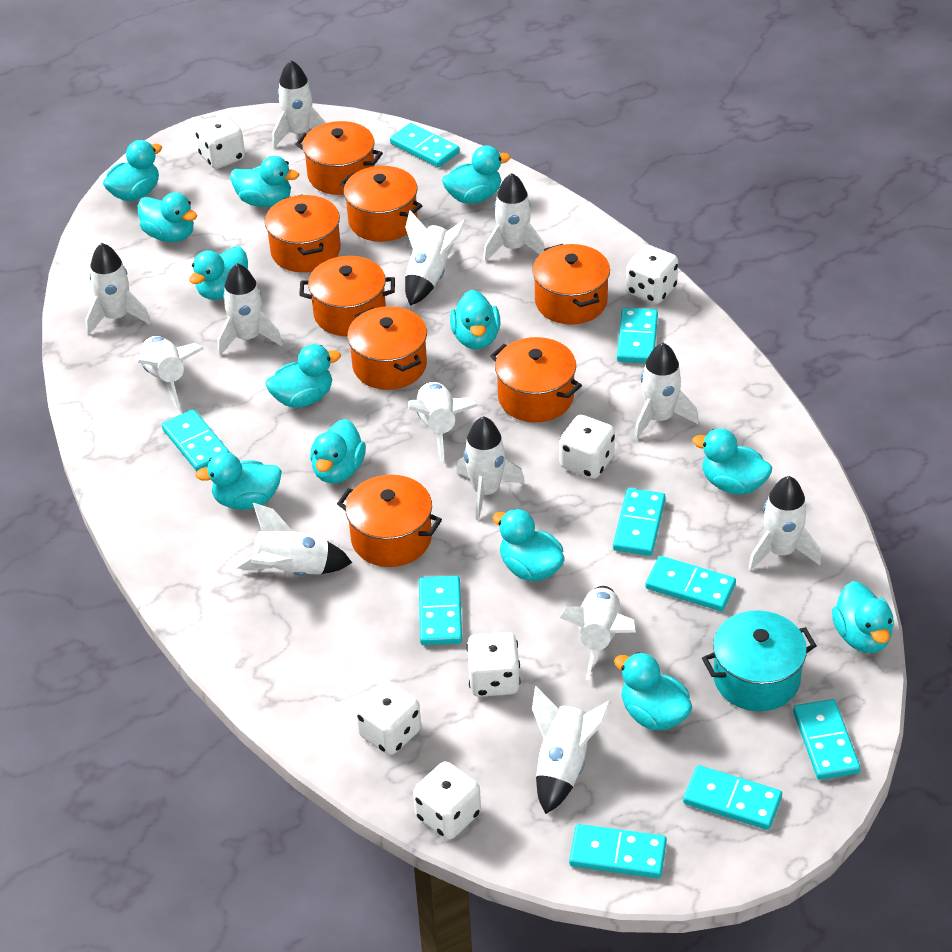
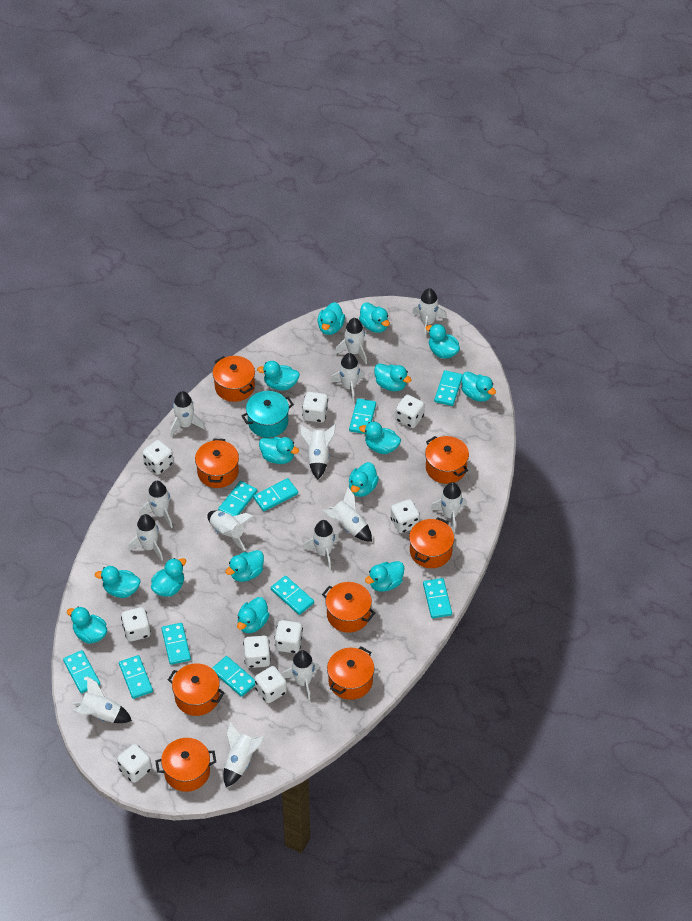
turquoise domino: 9 -> 10
turquoise duck: 13 -> 15
white dice: 6 -> 9
white rocket: 13 -> 14

